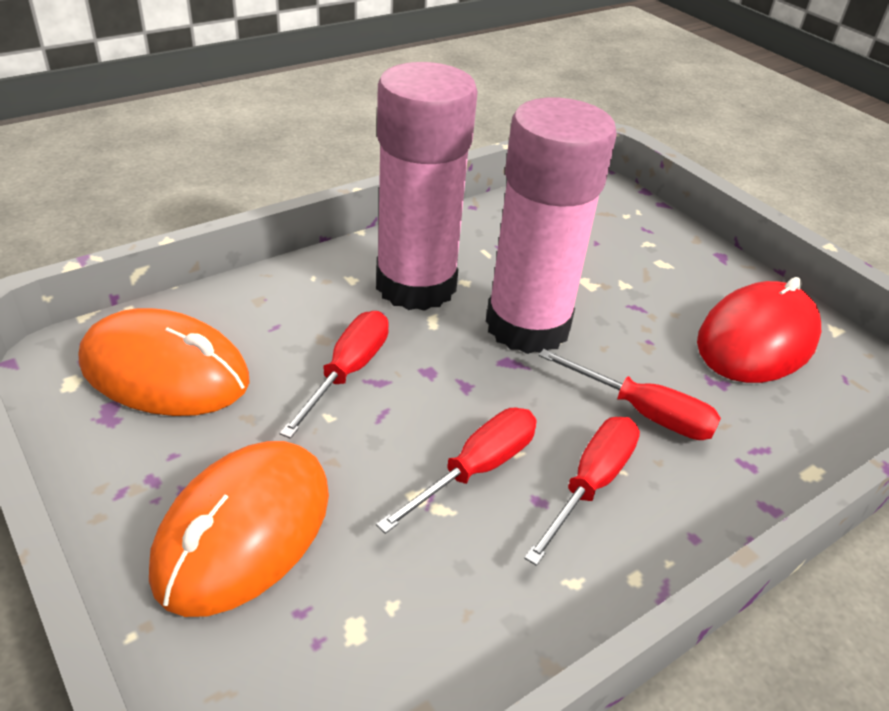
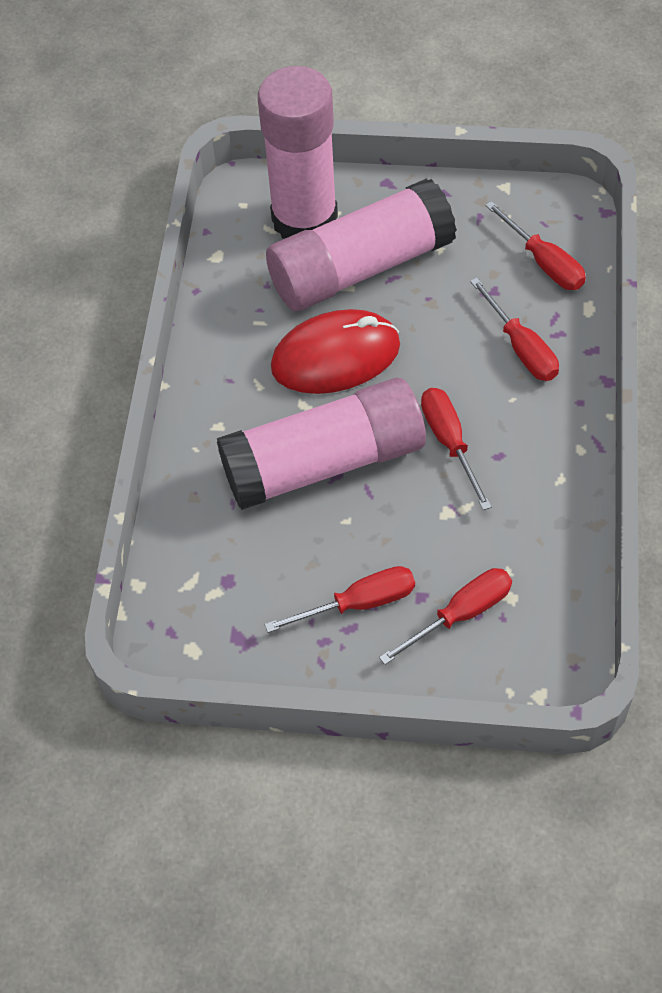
orange mouse: 2 -> 0
pink glue stick: 2 -> 3
red screwdriver: 4 -> 5

